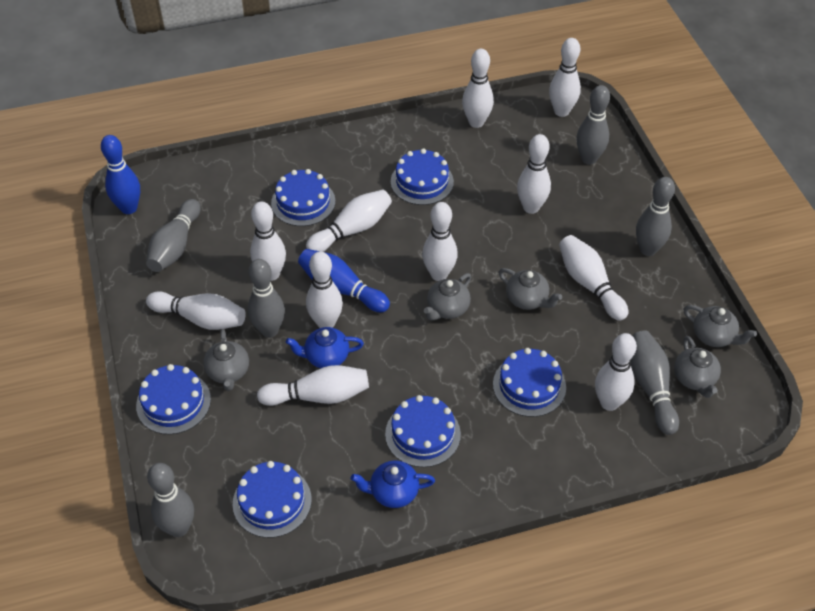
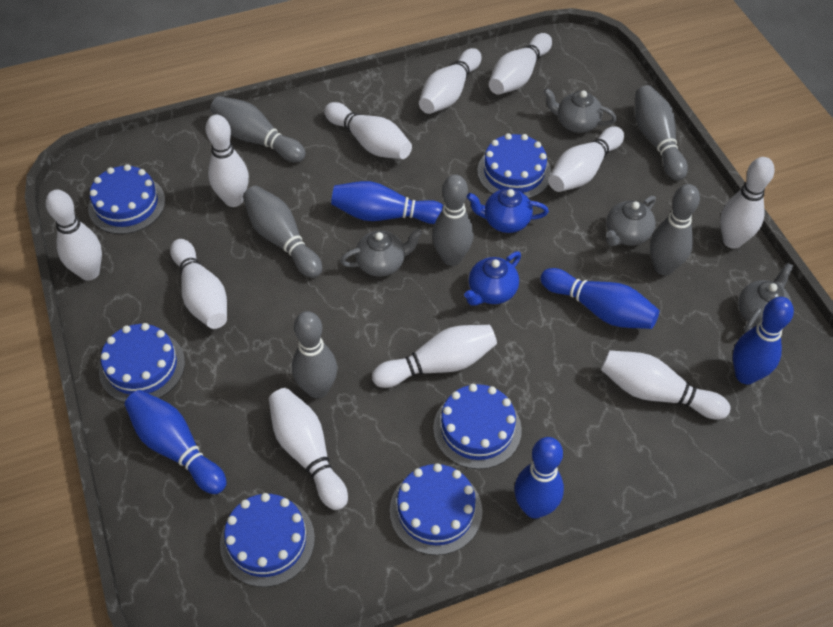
blue bowling pin: 2 -> 5
grey teapot: 5 -> 4

